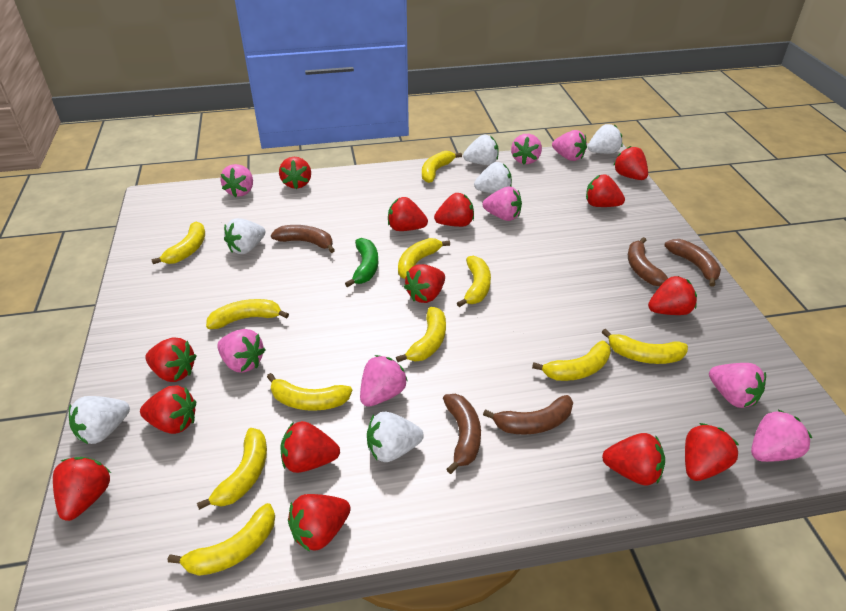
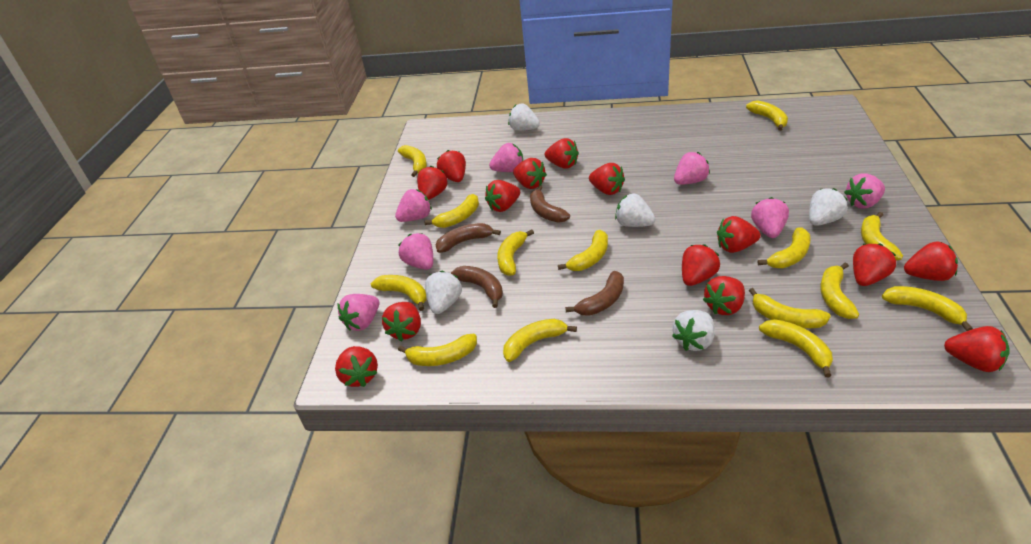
brown banana: 5 -> 4
green banana: 1 -> 0
pink strawberry: 8 -> 7
white strawberry: 6 -> 5
yellow banana: 11 -> 14

